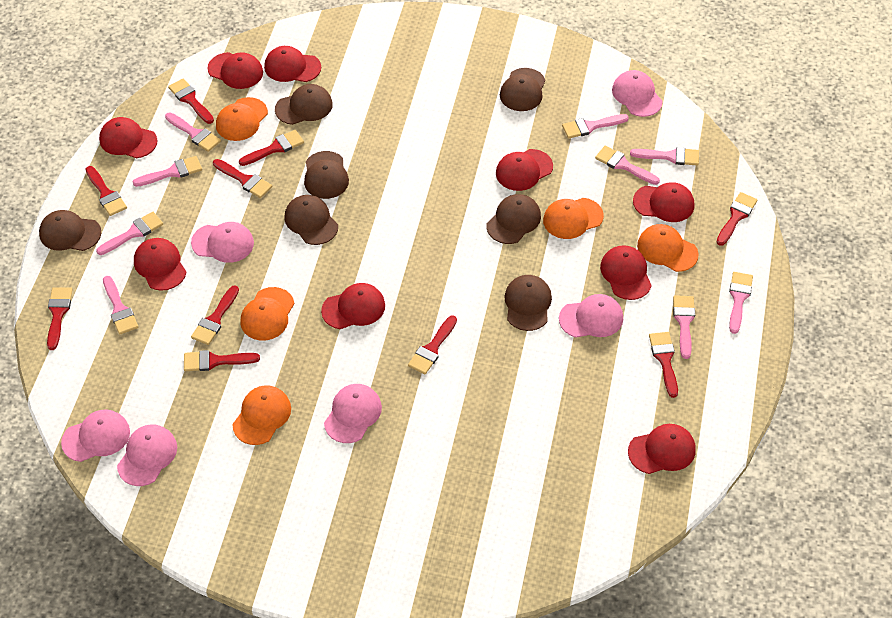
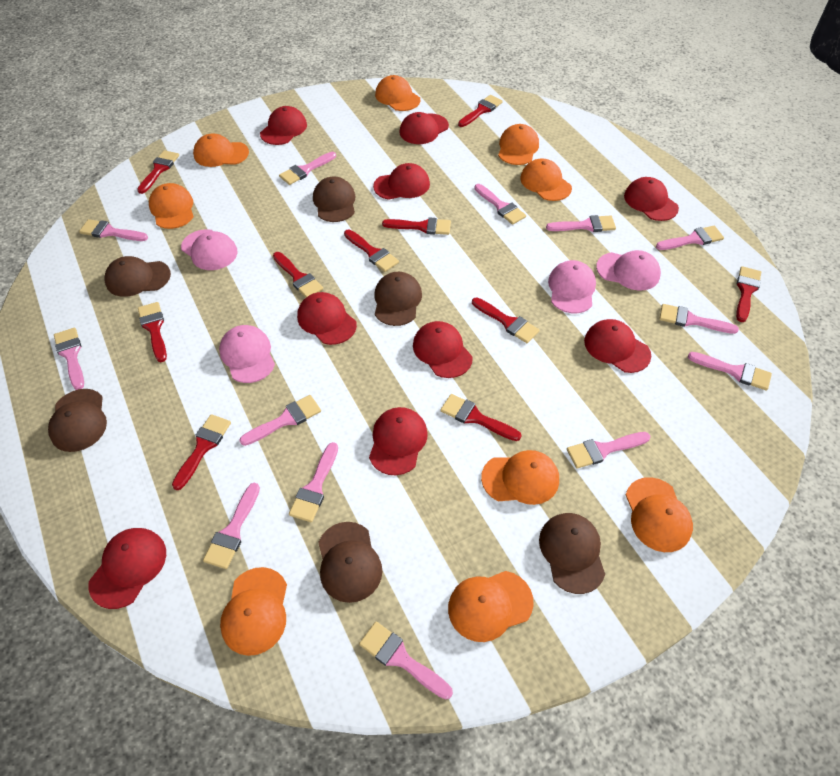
brown cap: 7 -> 6
orange cap: 5 -> 9
pink brush: 9 -> 13
pink cap: 6 -> 4

